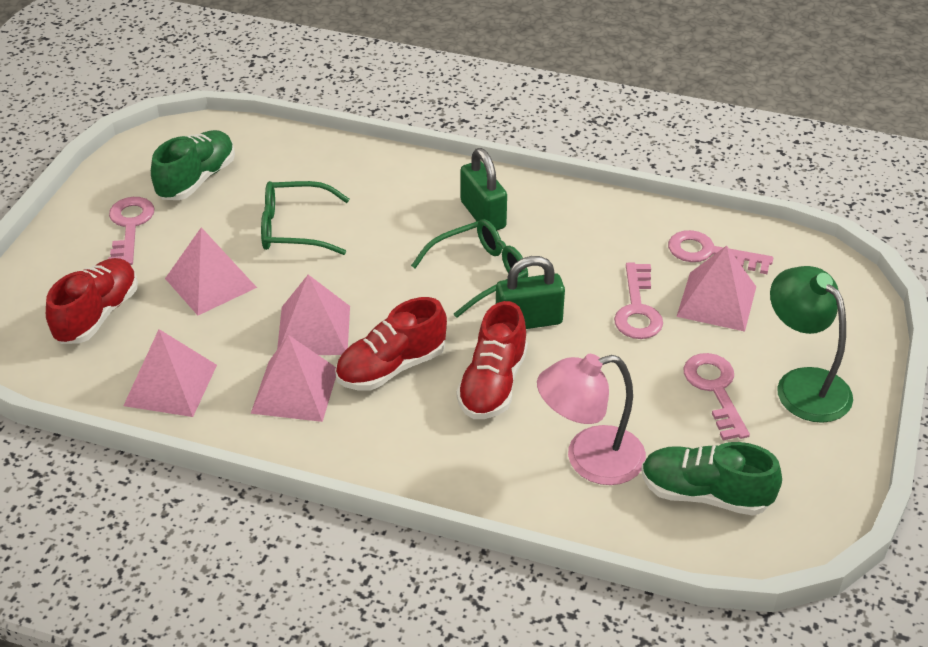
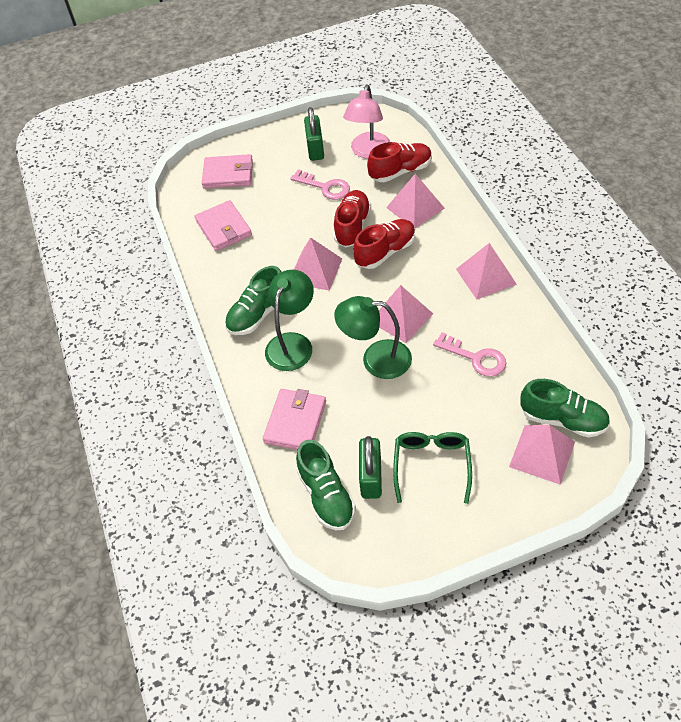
green glasses: 2 -> 1
green lamp: 1 -> 2
green shoe: 2 -> 3
pink key: 4 -> 2
pink wallet: 0 -> 3

